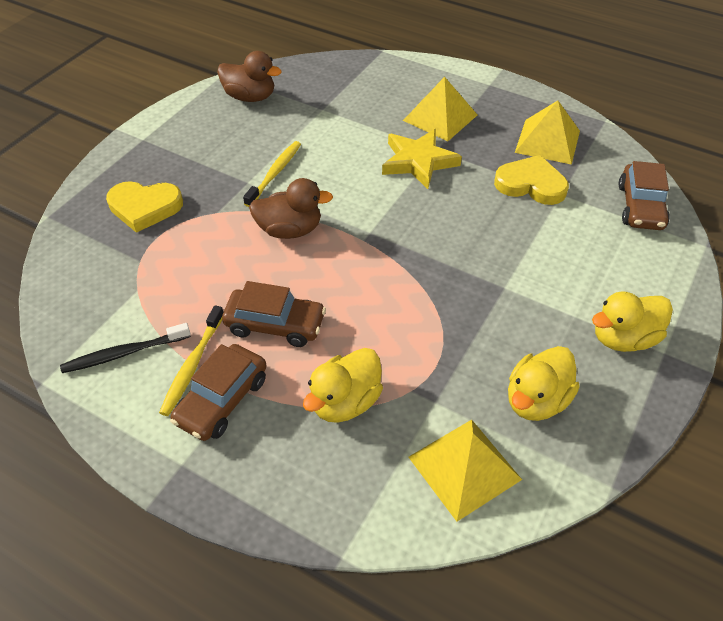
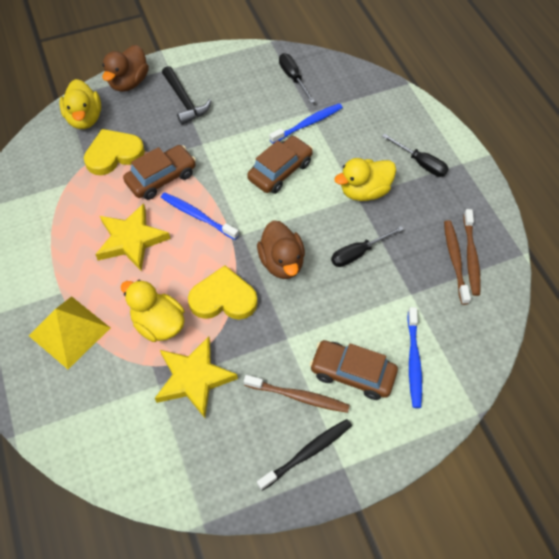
black hammer: 0 -> 1
black screwdriver: 0 -> 3
blue toothbrush: 0 -> 3
brown toothbrush: 0 -> 3
yellow pyramid: 3 -> 1
yellow star: 1 -> 2
yellow toothbrush: 2 -> 0

